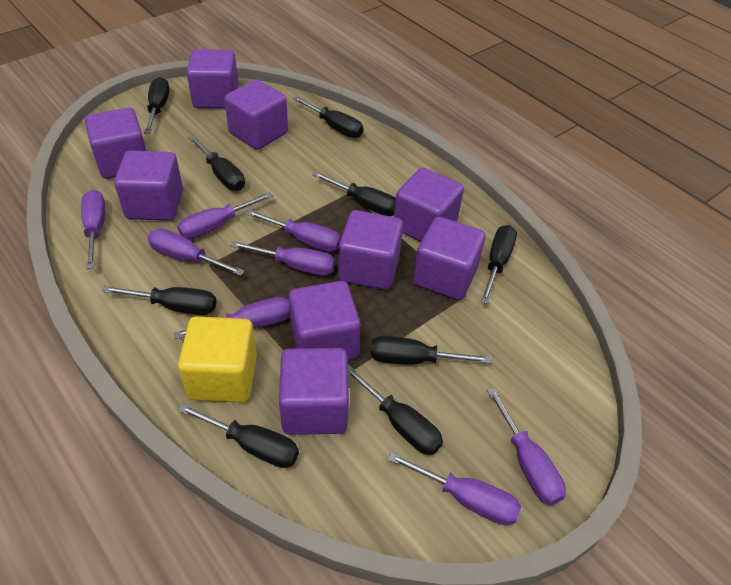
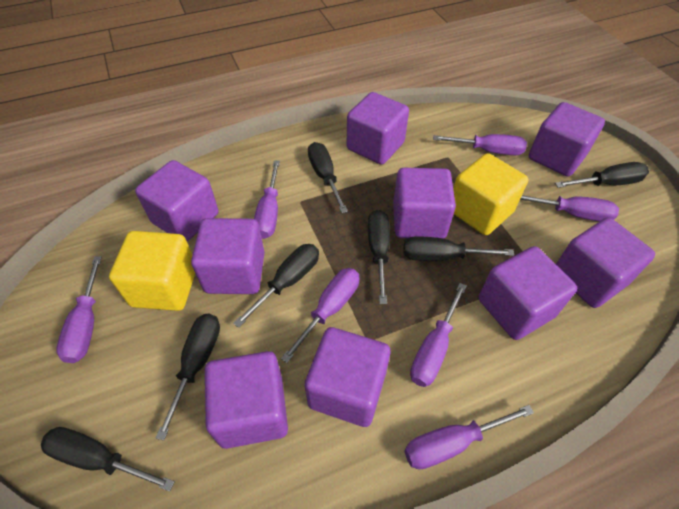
black screwdriver: 9 -> 7
purple screwdriver: 8 -> 7
yellow cube: 1 -> 2

